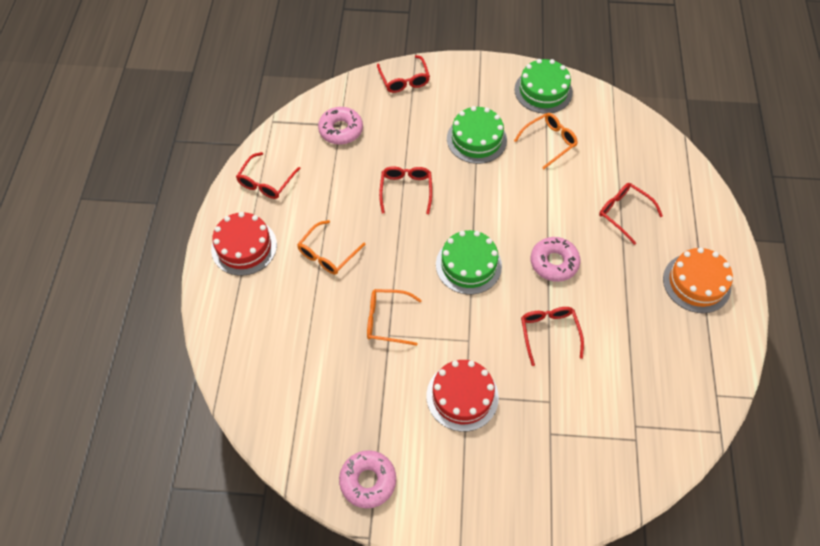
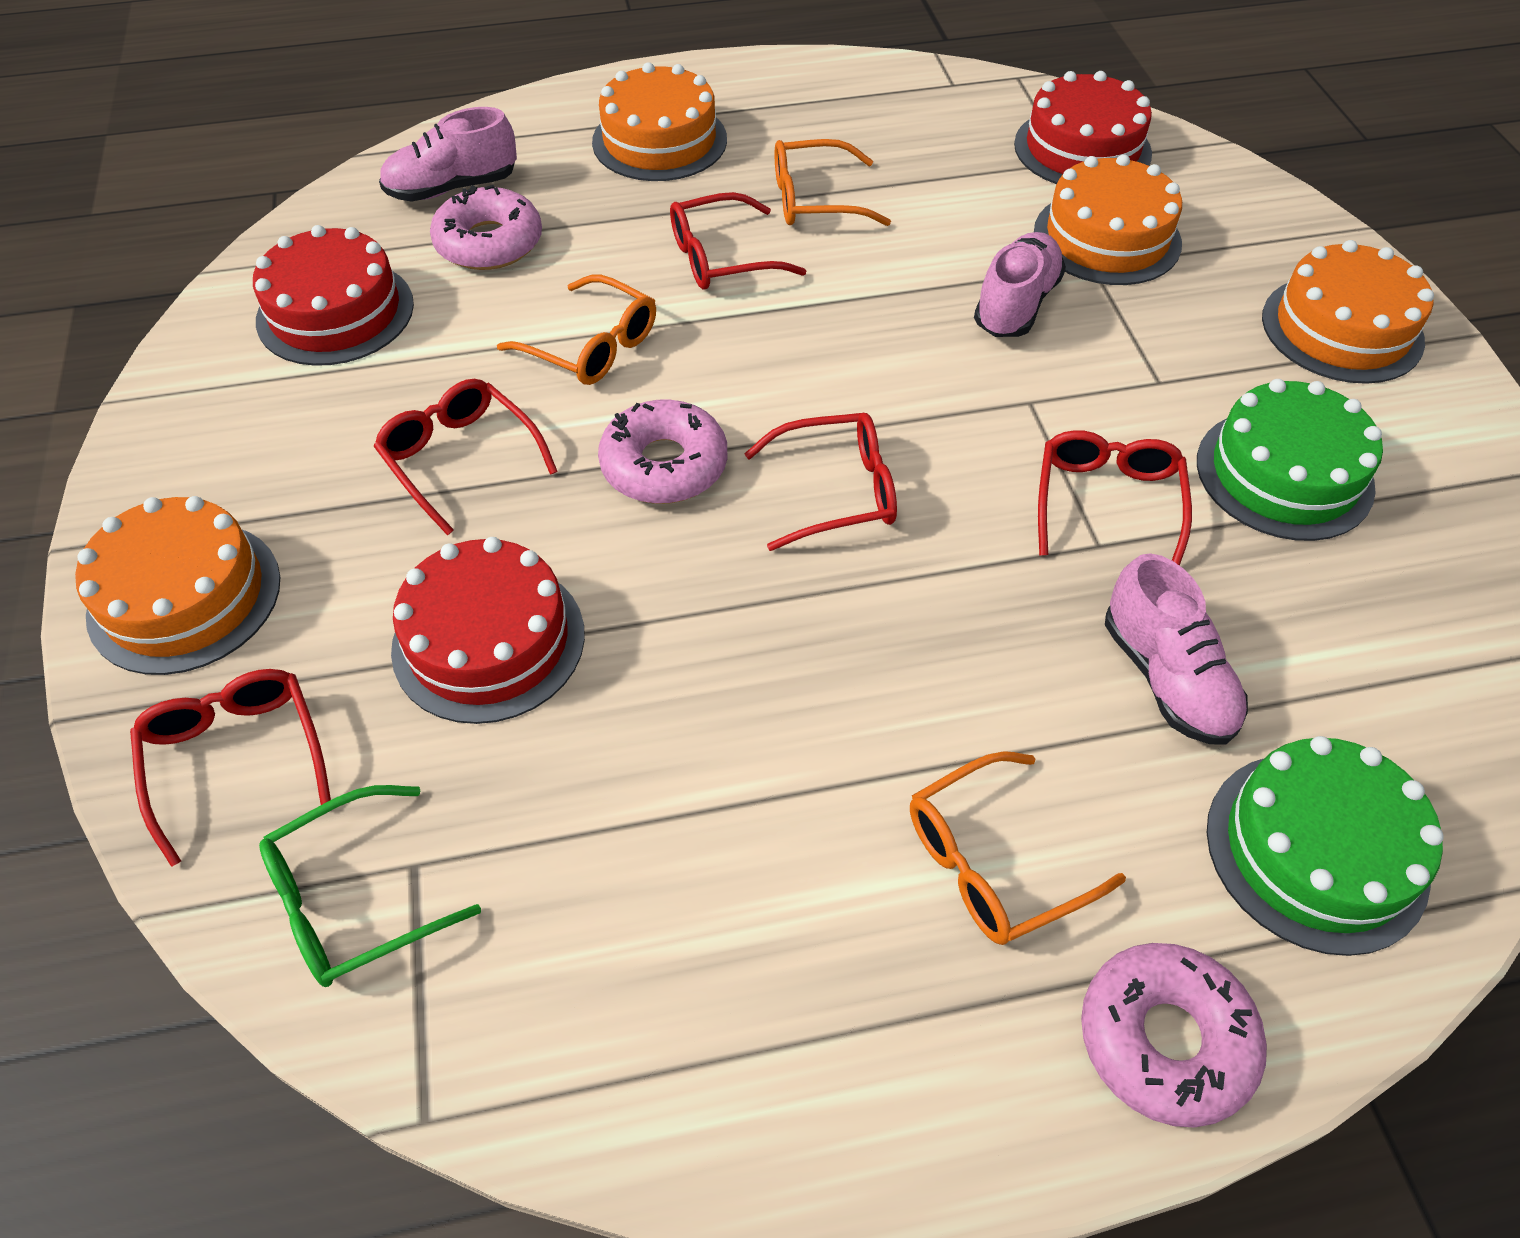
green cake: 3 -> 2
green glasses: 0 -> 1
orange cake: 1 -> 4
pink shoe: 0 -> 3
red cake: 2 -> 3

